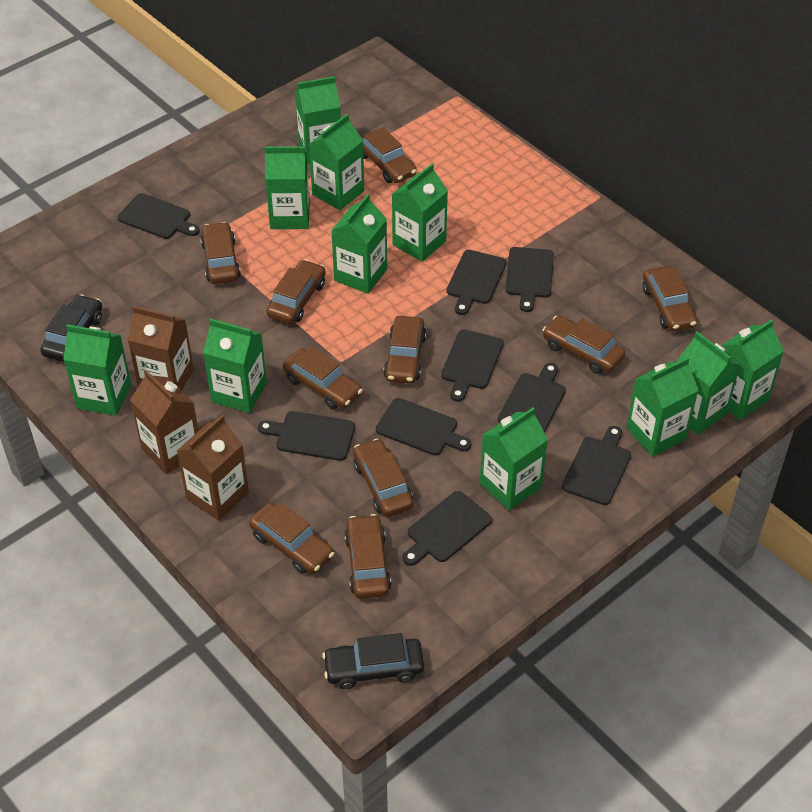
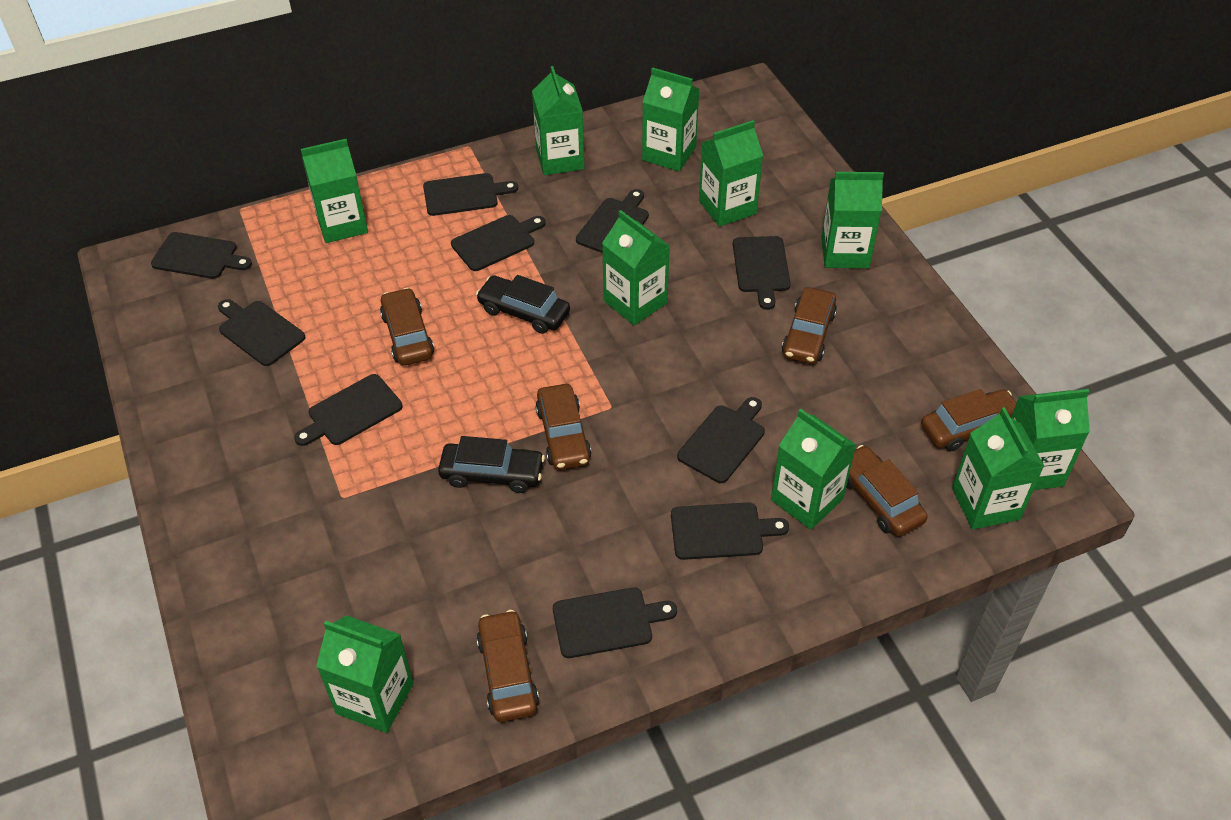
black cutting board: 9 -> 10
brown car: 10 -> 6
brown carton: 3 -> 0
green carton: 11 -> 10

